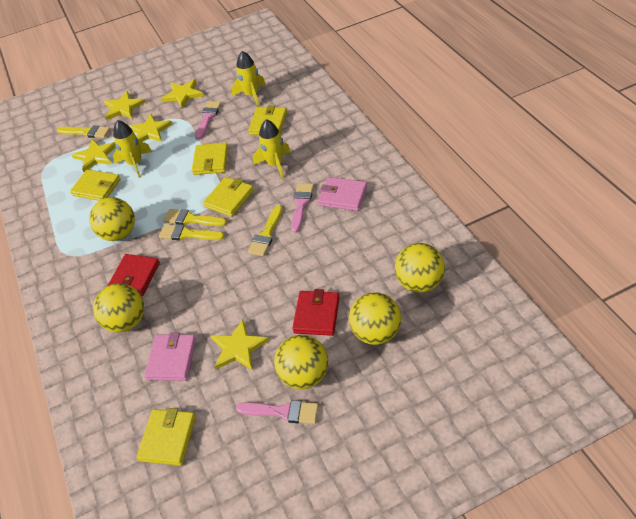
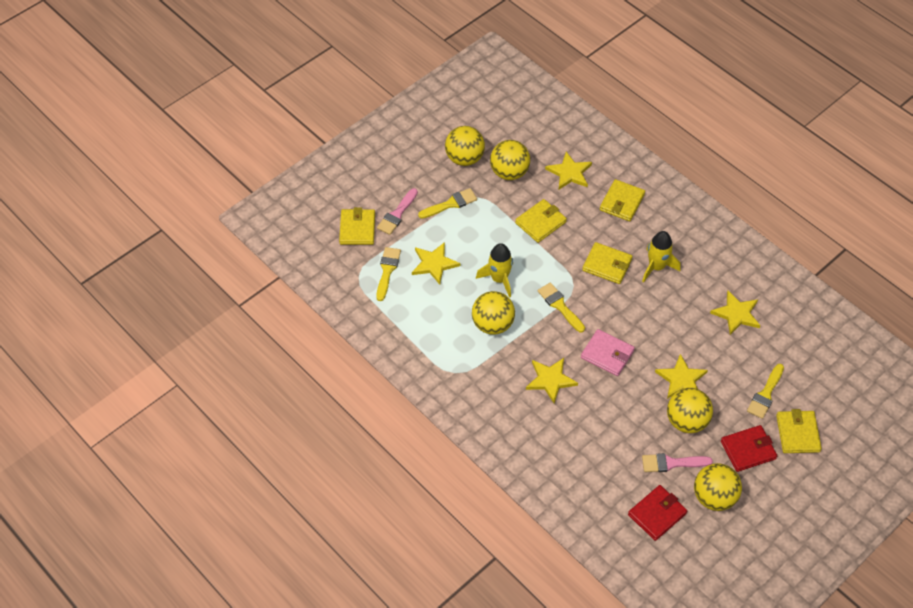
pink brush: 3 -> 2
pink wallet: 2 -> 1
yellow rocket: 3 -> 2

